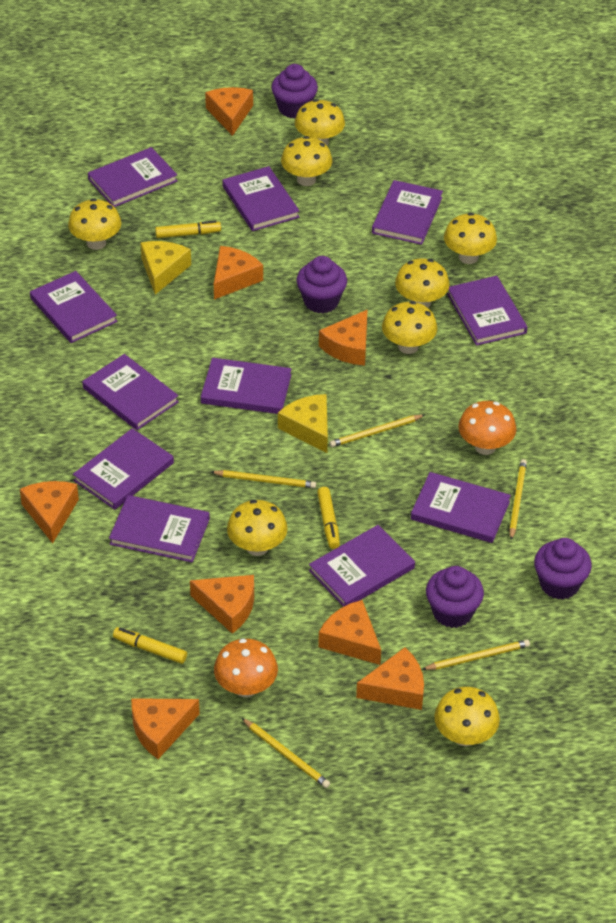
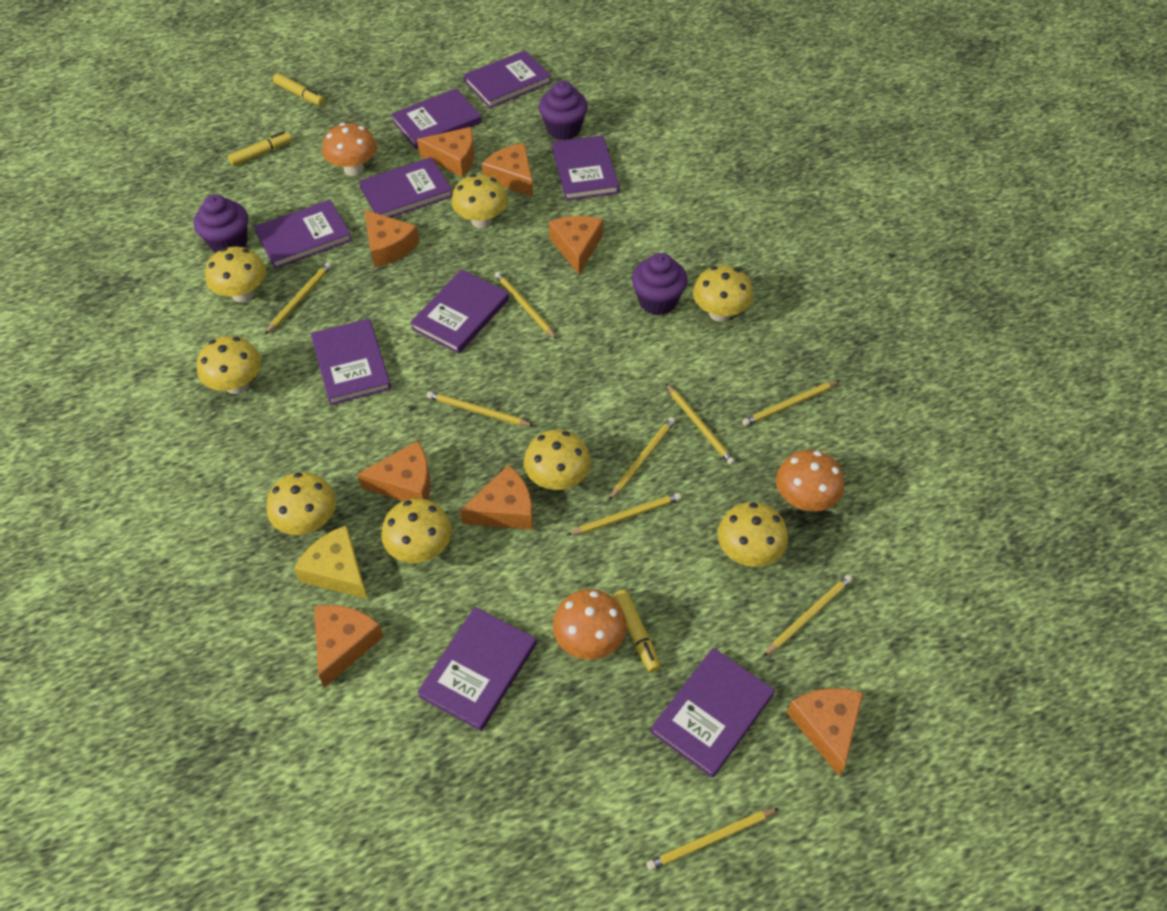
orange mushroom: 2 -> 3
purple book: 11 -> 9
purple cupcake: 4 -> 3
yellow cheese: 2 -> 1
yellow pencil: 5 -> 9

